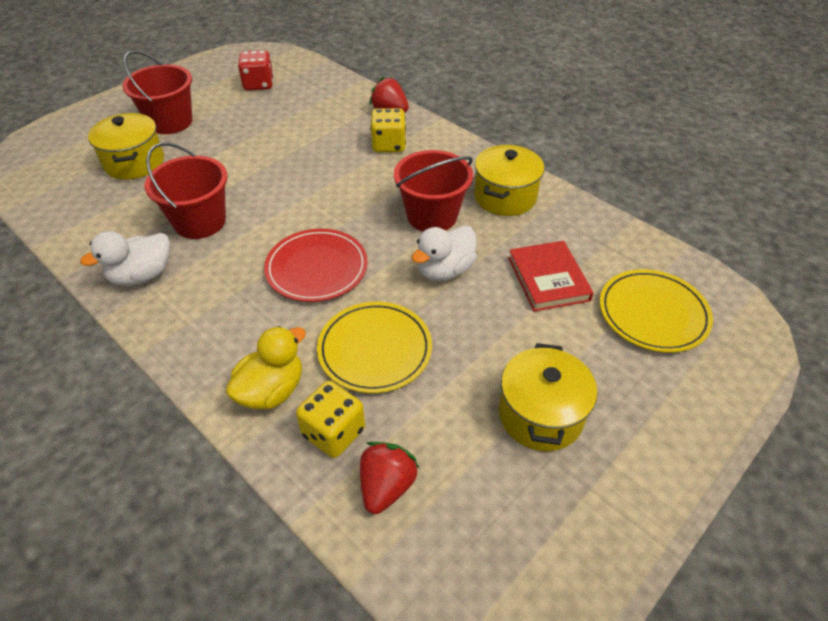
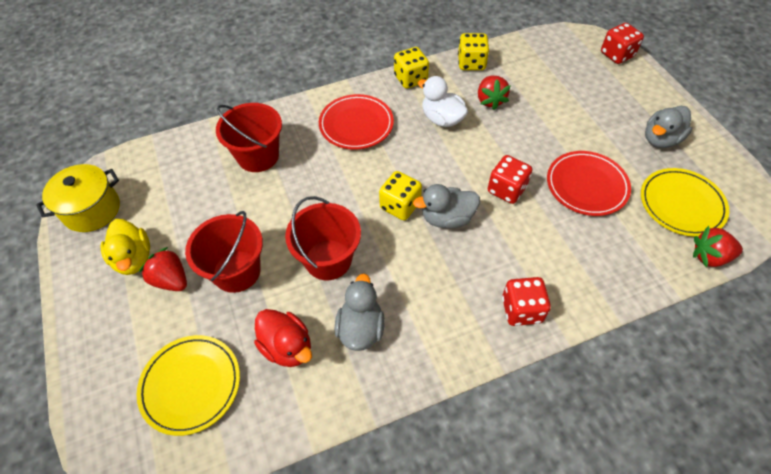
grey duck: 0 -> 3
red book: 1 -> 0
red dice: 1 -> 3
red duck: 0 -> 1
red plate: 1 -> 2
red strawberry: 2 -> 3
white duck: 2 -> 1
yellow dice: 2 -> 3
yellow pot: 3 -> 1

